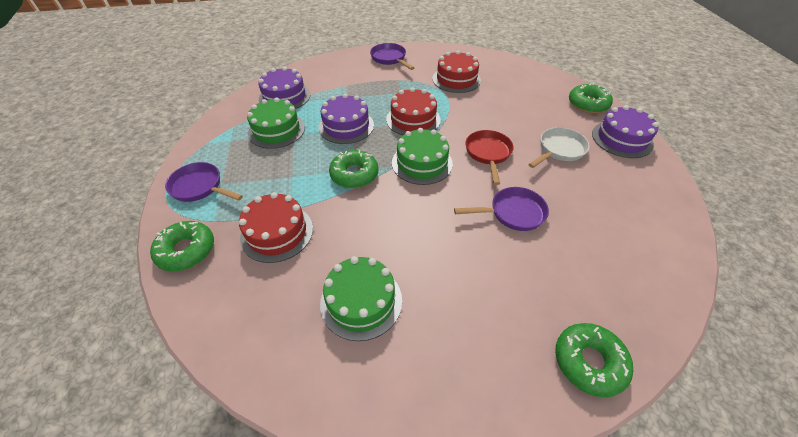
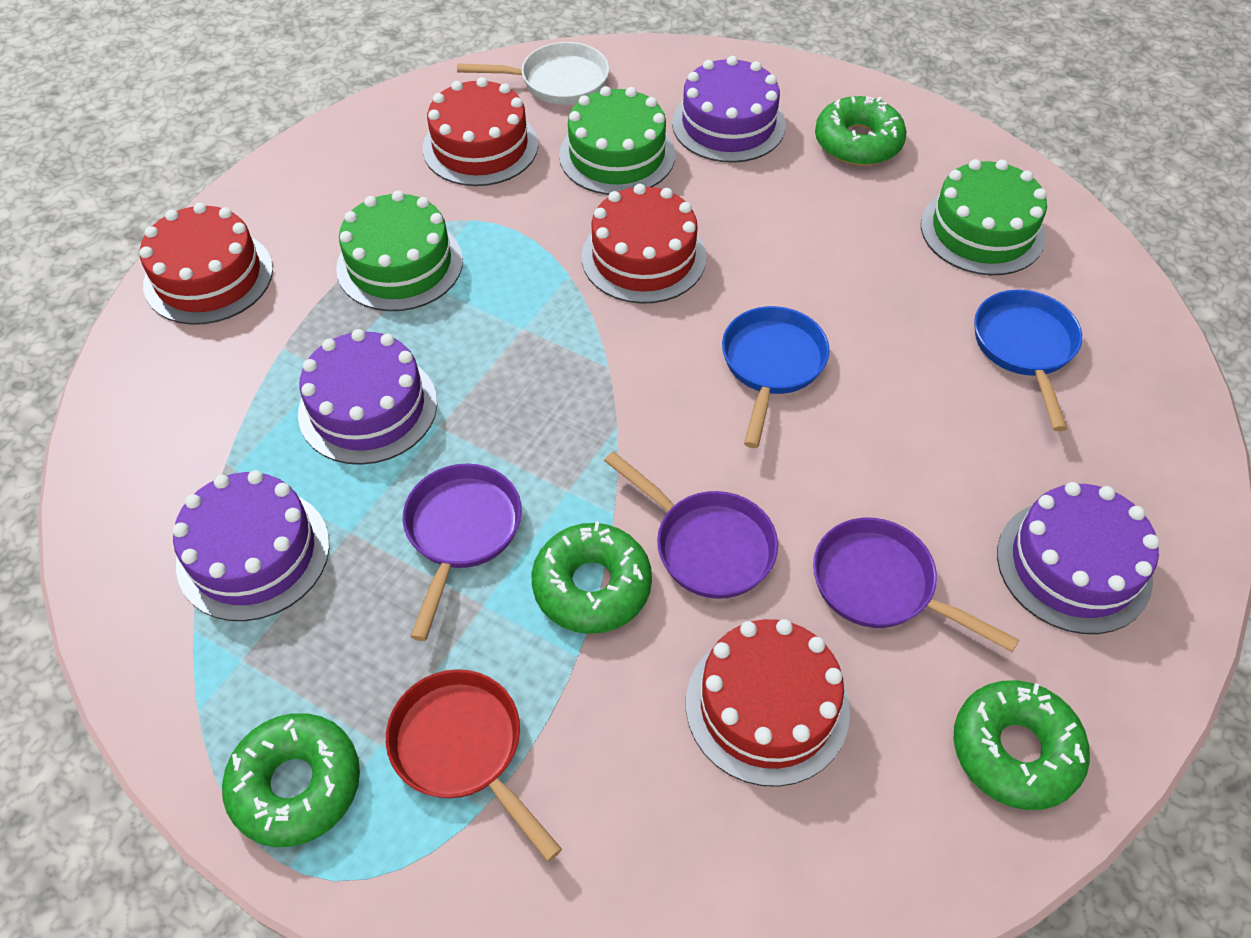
blue pan: 0 -> 2
purple cake: 3 -> 4
red cake: 3 -> 4

